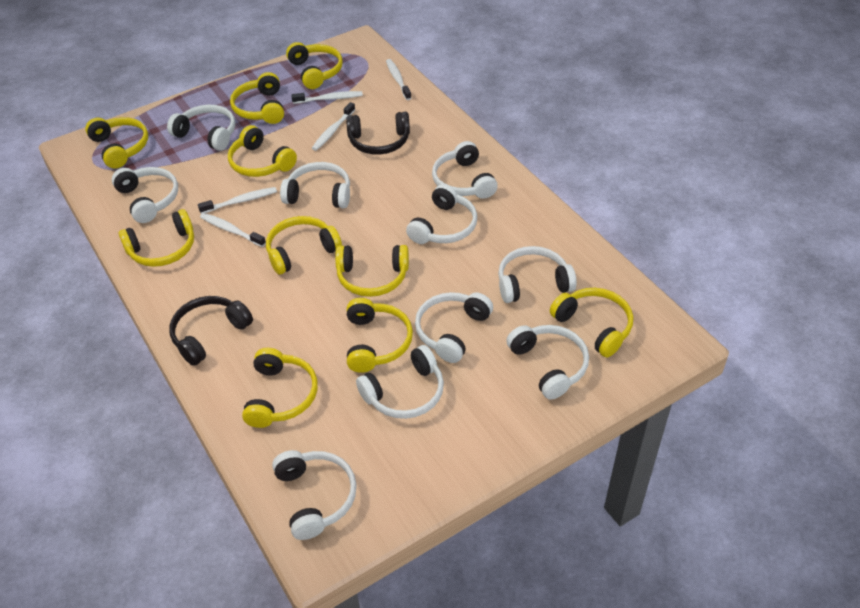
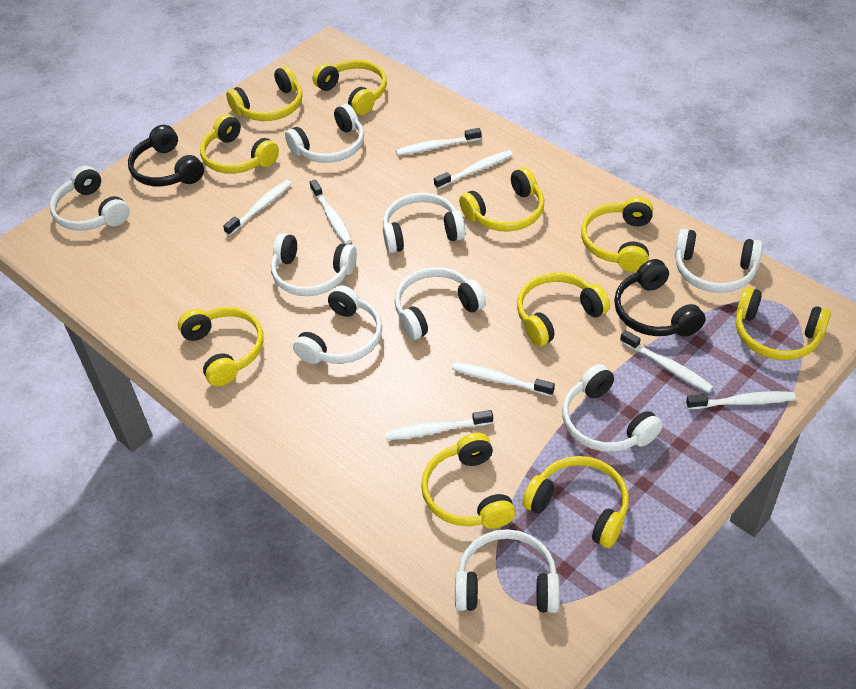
white headphones: 10 -> 9
white toothbrush: 5 -> 8

